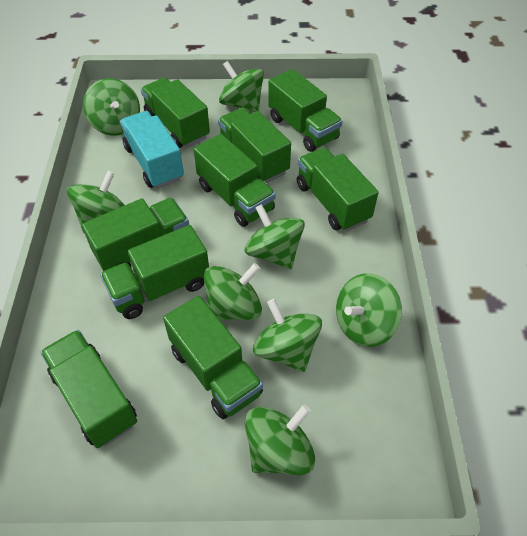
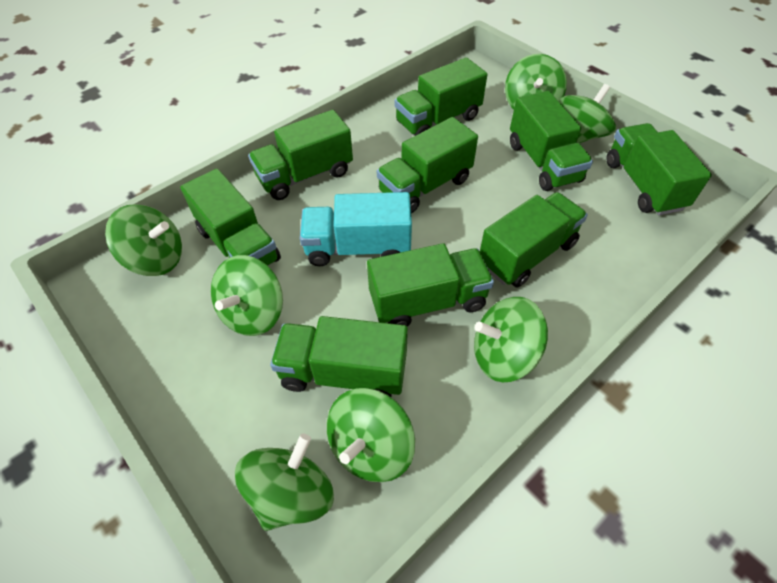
green spinning top: 8 -> 7

